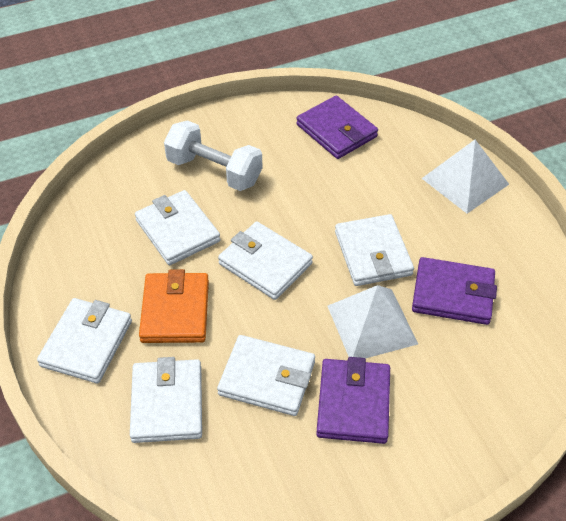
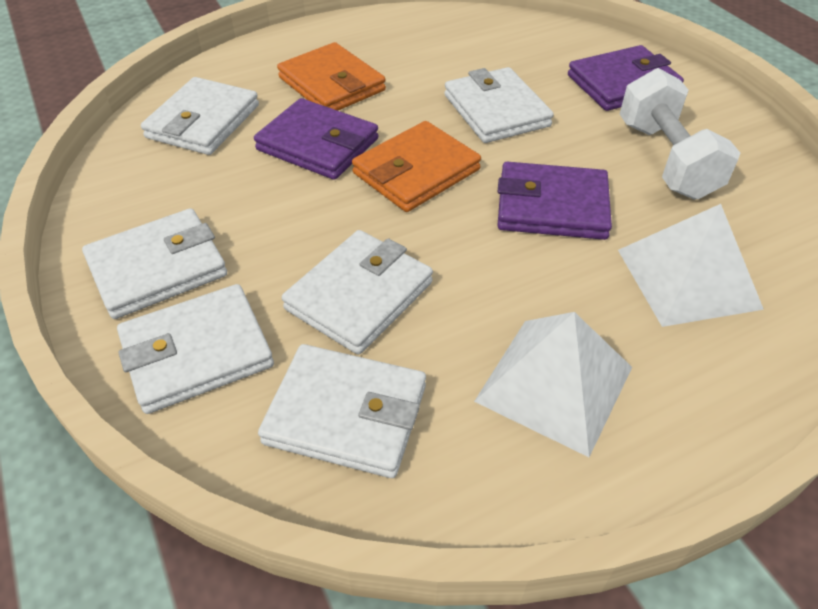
orange wallet: 1 -> 2

